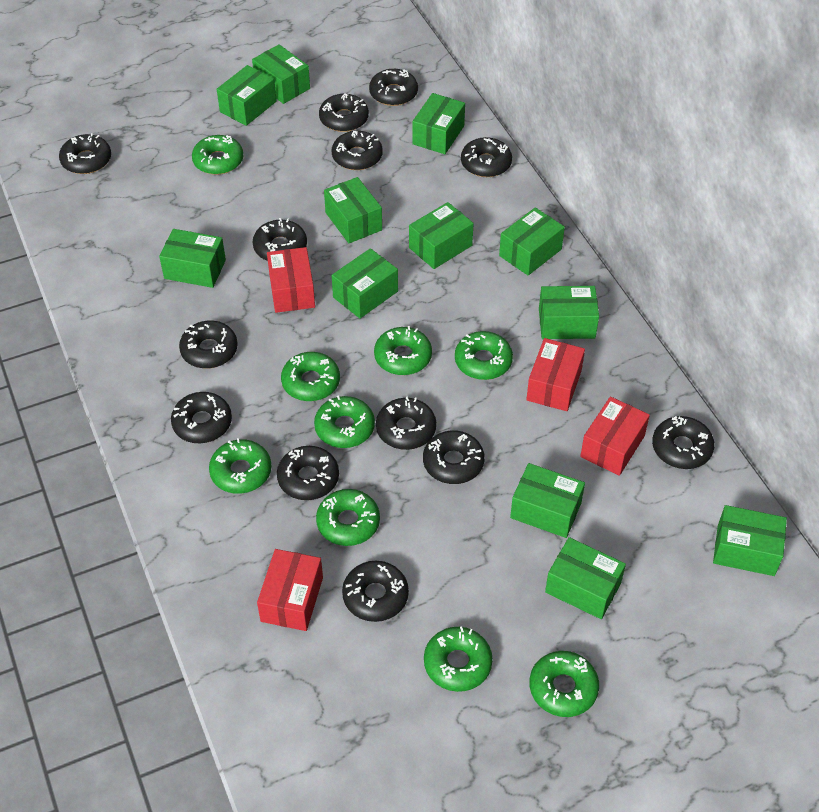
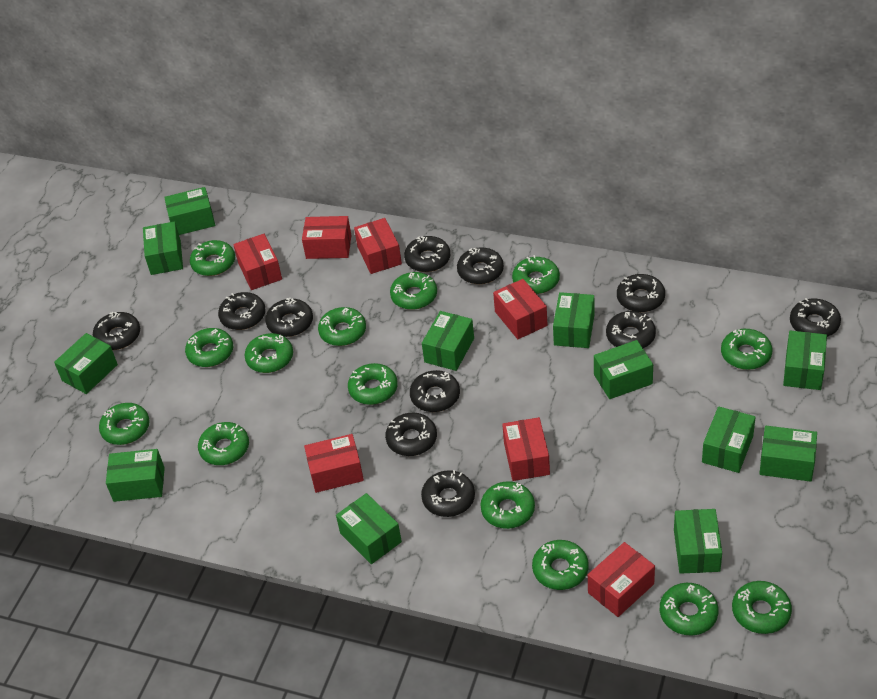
black donut: 13 -> 11
green donut: 9 -> 14
red box: 4 -> 7

